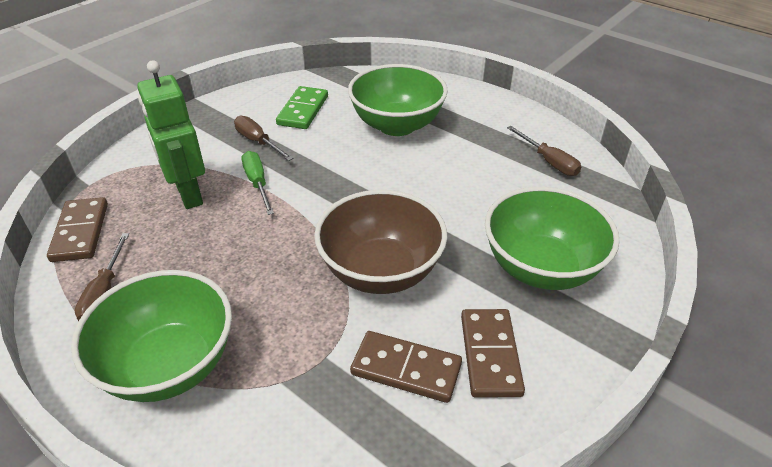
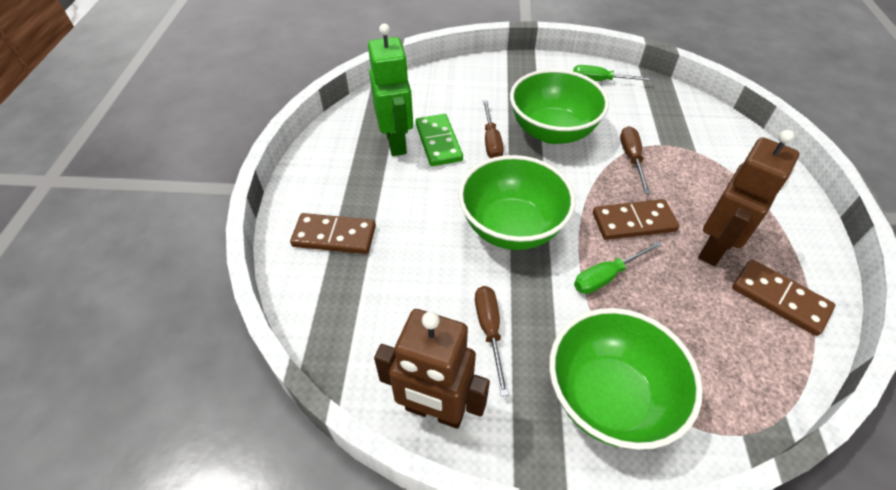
brown bowl: 1 -> 0
brown robot: 0 -> 2
green screwdriver: 1 -> 2

